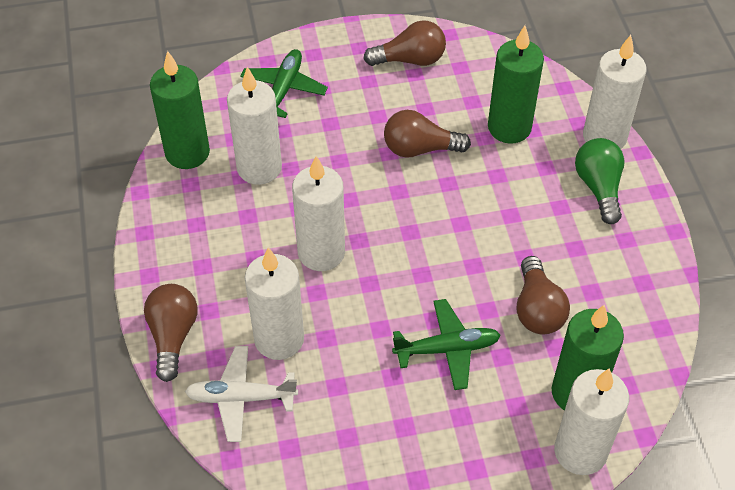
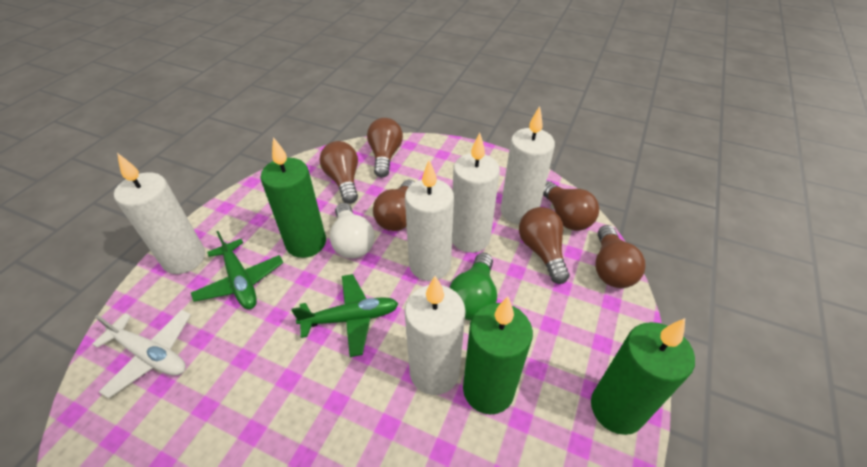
brown light bulb: 4 -> 6
white light bulb: 0 -> 1

